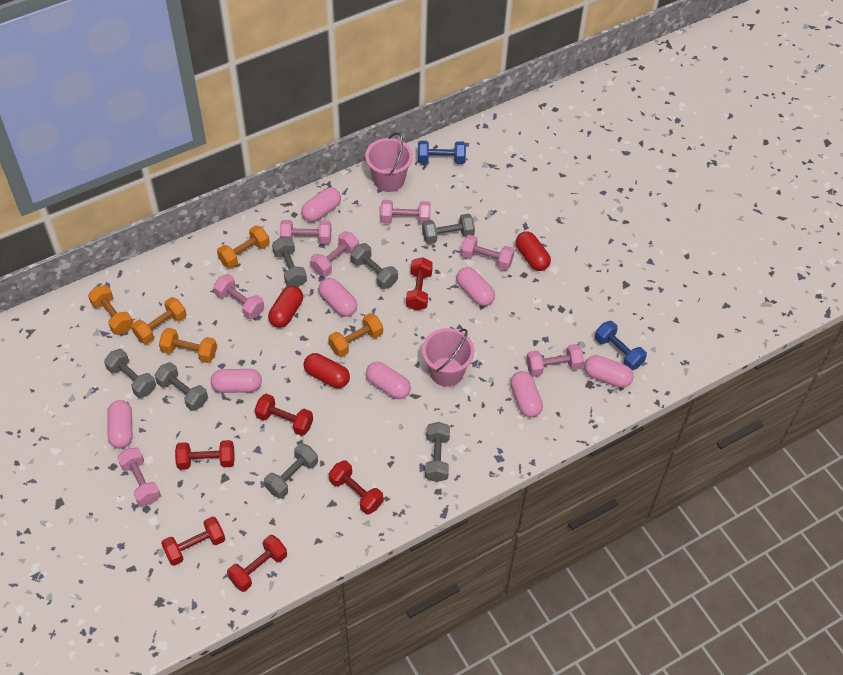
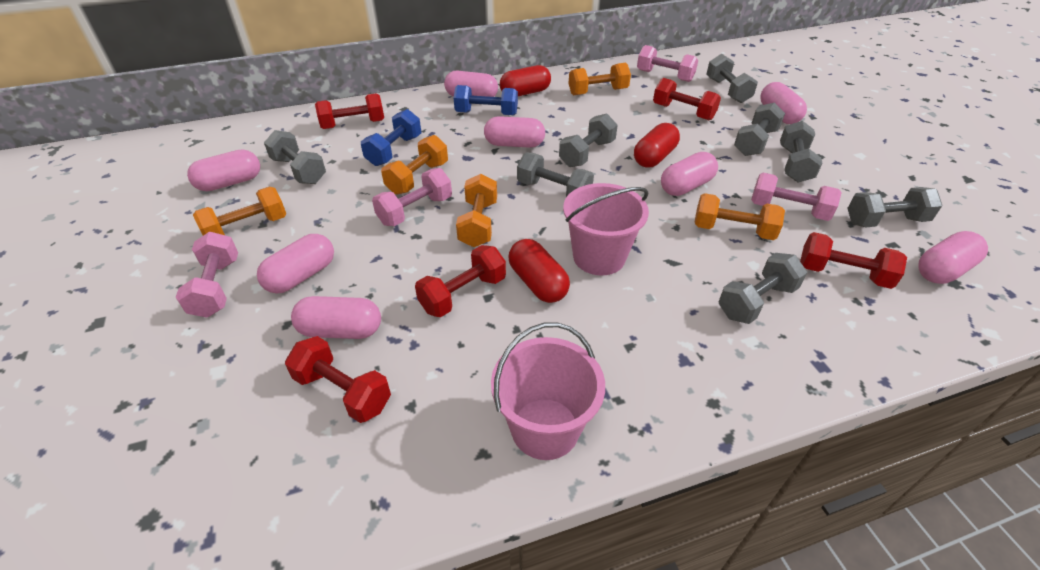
grey dumbbell: 7 -> 8
pink dumbbell: 7 -> 4
red dumbbell: 6 -> 5

